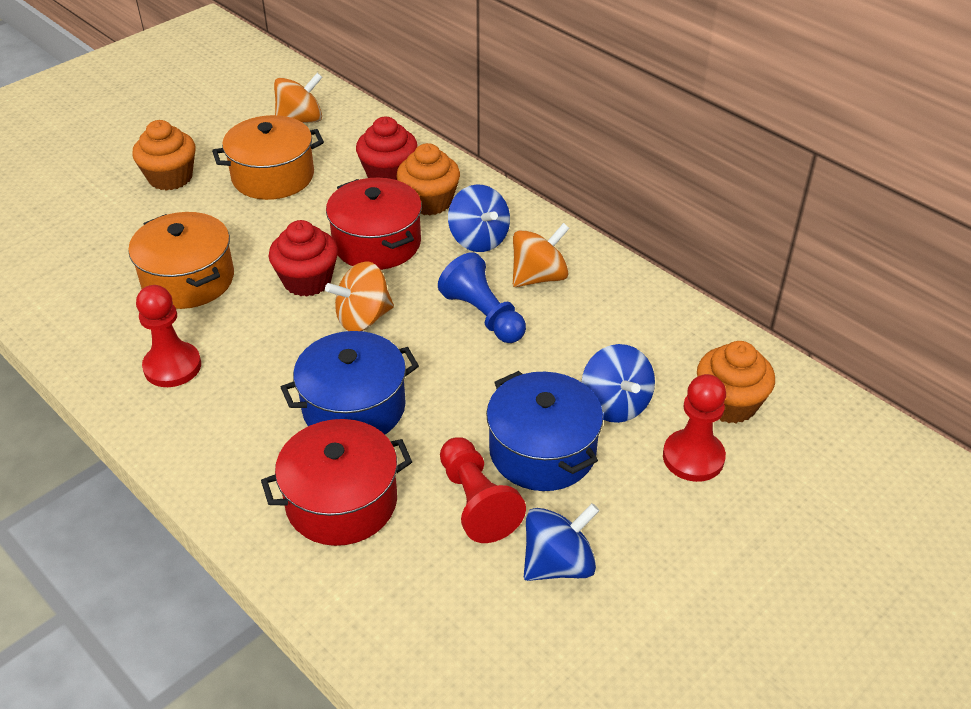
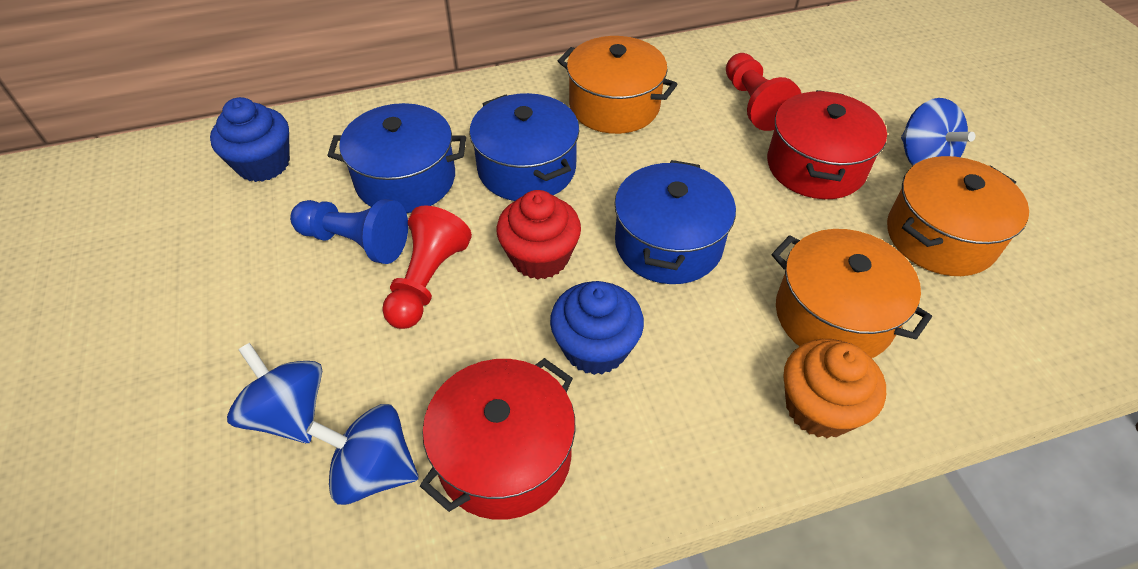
blue cupcake: 0 -> 2
blue pot: 2 -> 3
orange cupcake: 3 -> 1
orange pot: 2 -> 3
orange spinning top: 3 -> 0
red cupcake: 2 -> 1
red pawn: 3 -> 2

